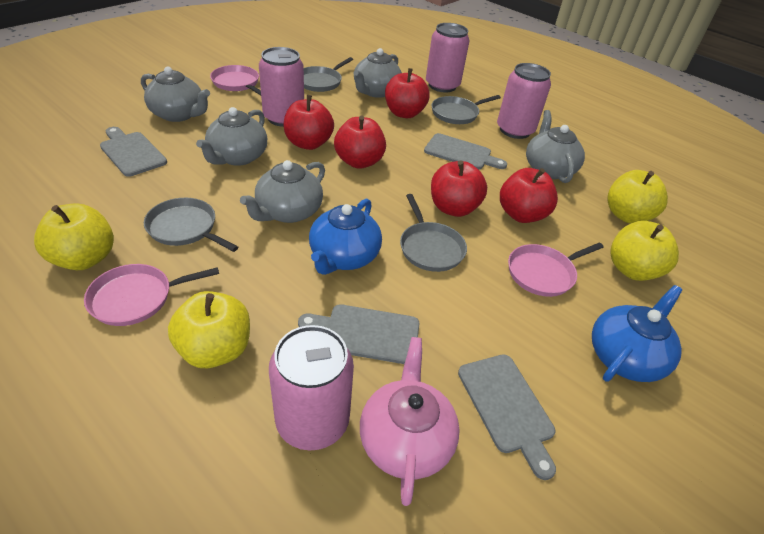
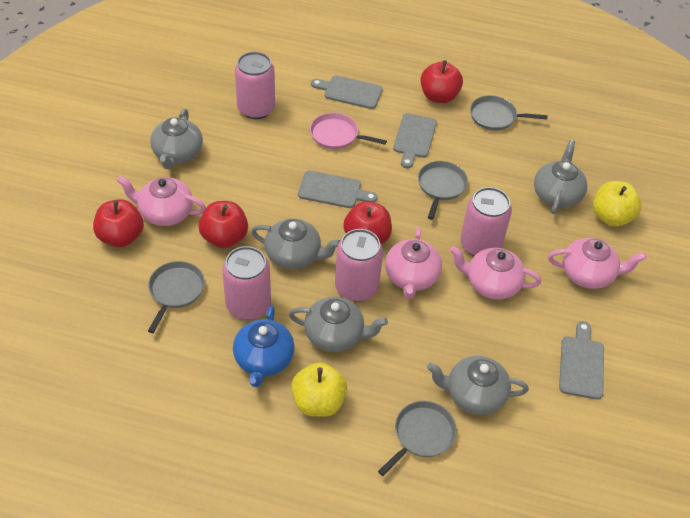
blue teapot: 2 -> 1
pink pan: 3 -> 1
pink teapot: 1 -> 4
red apple: 5 -> 4
yellow apple: 4 -> 2

